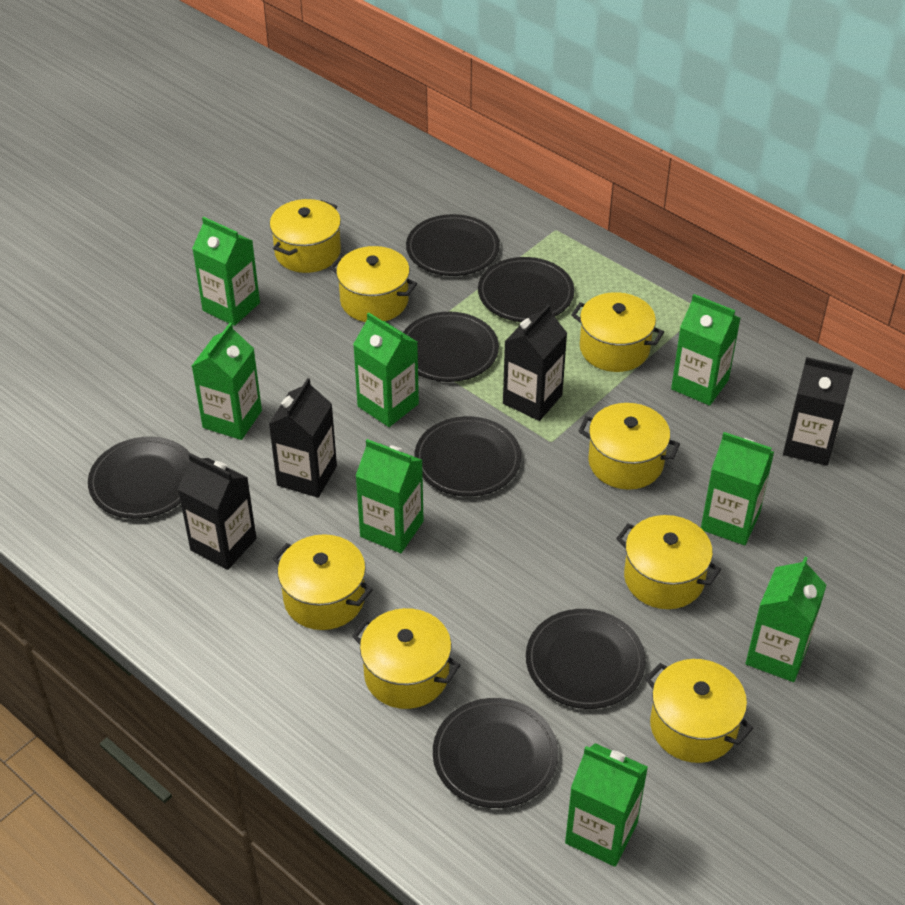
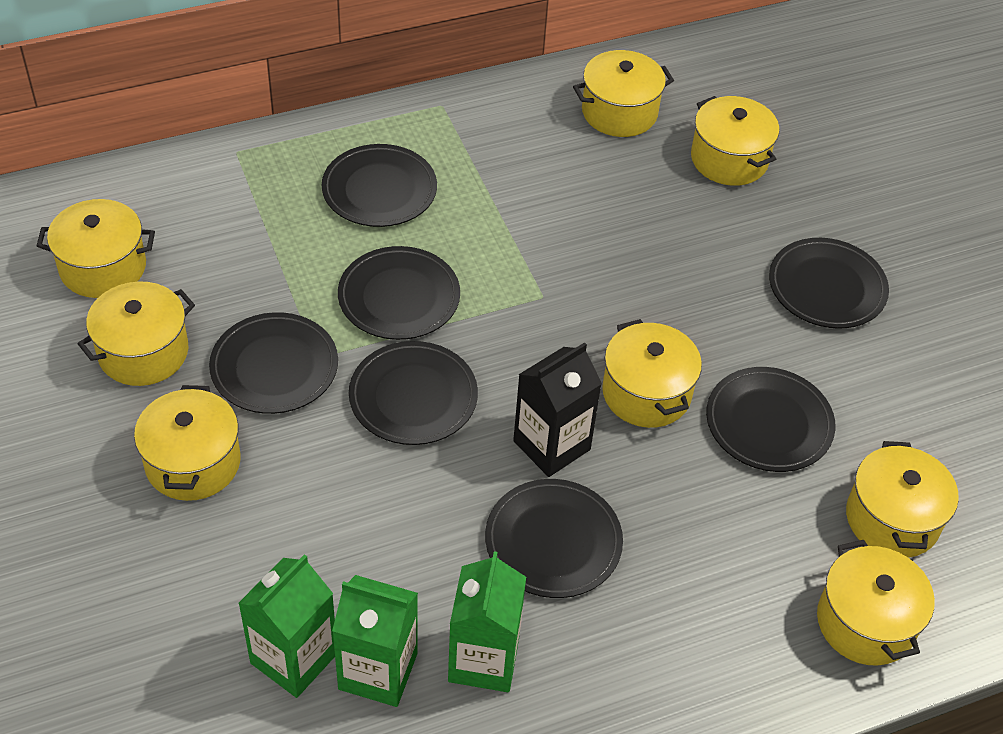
black carton: 4 -> 1
green carton: 8 -> 3

